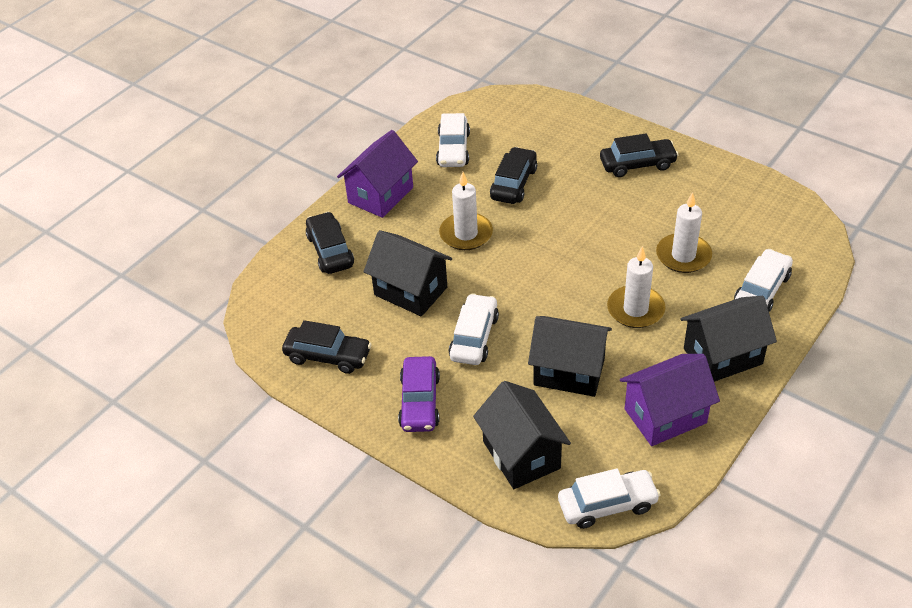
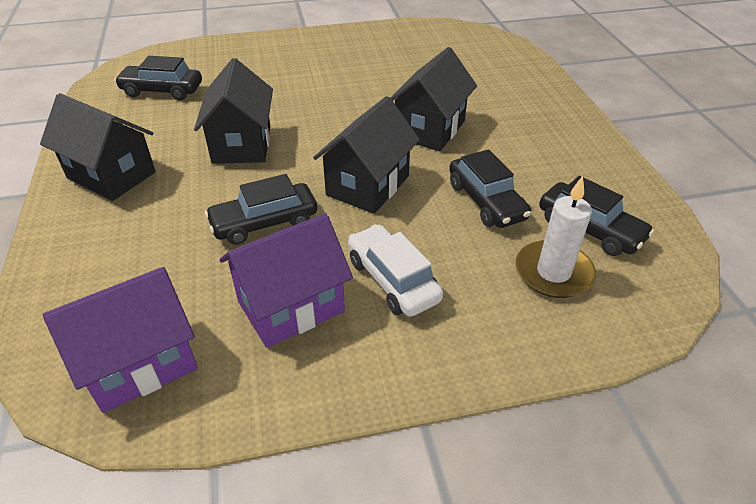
purple car: 1 -> 0
white candle: 3 -> 1
white car: 4 -> 1

